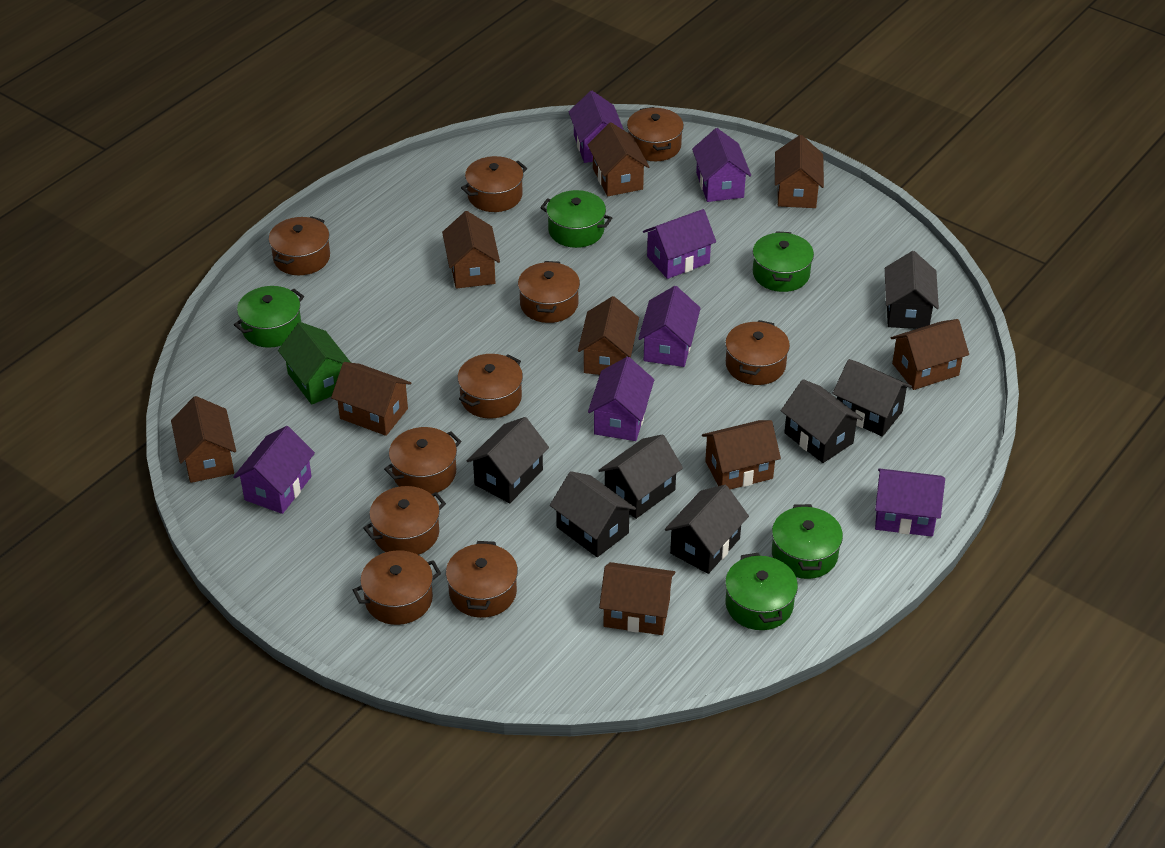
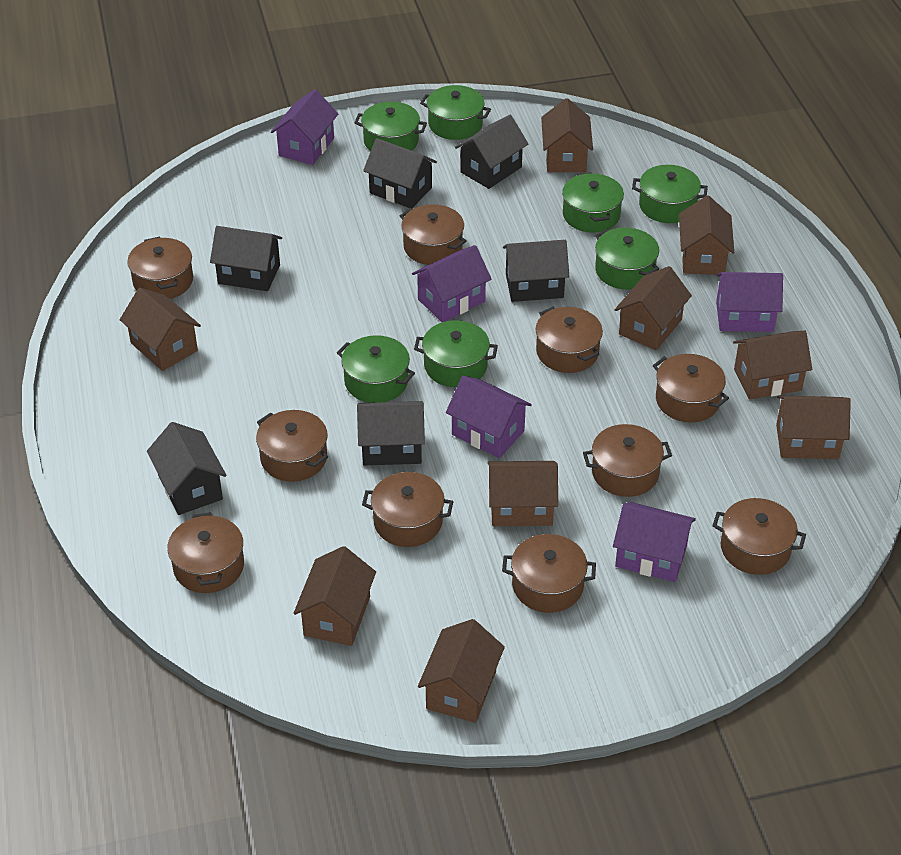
black house: 7 -> 6
green house: 1 -> 0
green pot: 5 -> 7
purple house: 7 -> 5

